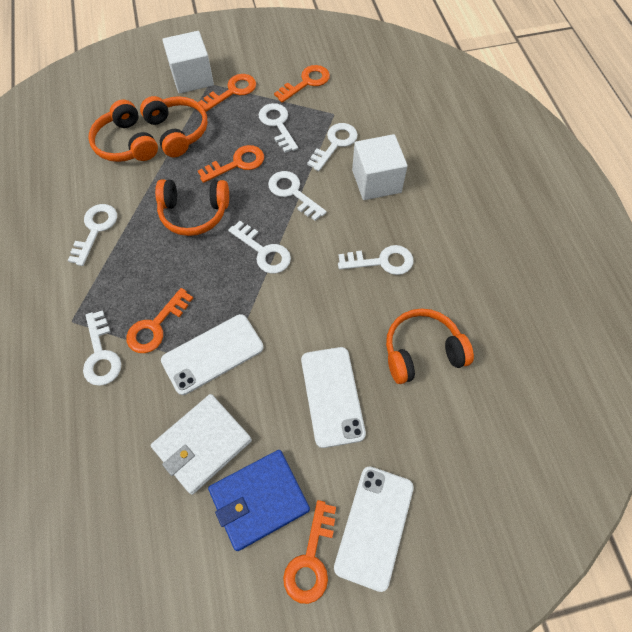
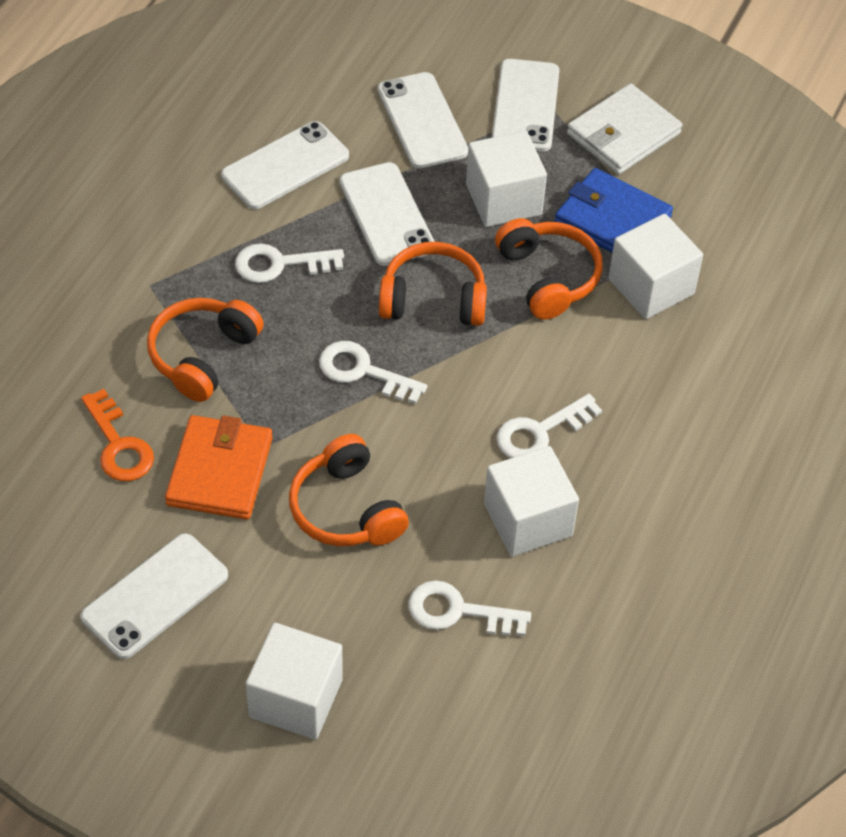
orange key: 5 -> 1
orange wallet: 0 -> 1
white cube: 2 -> 4
white key: 7 -> 4
white phone: 3 -> 5

